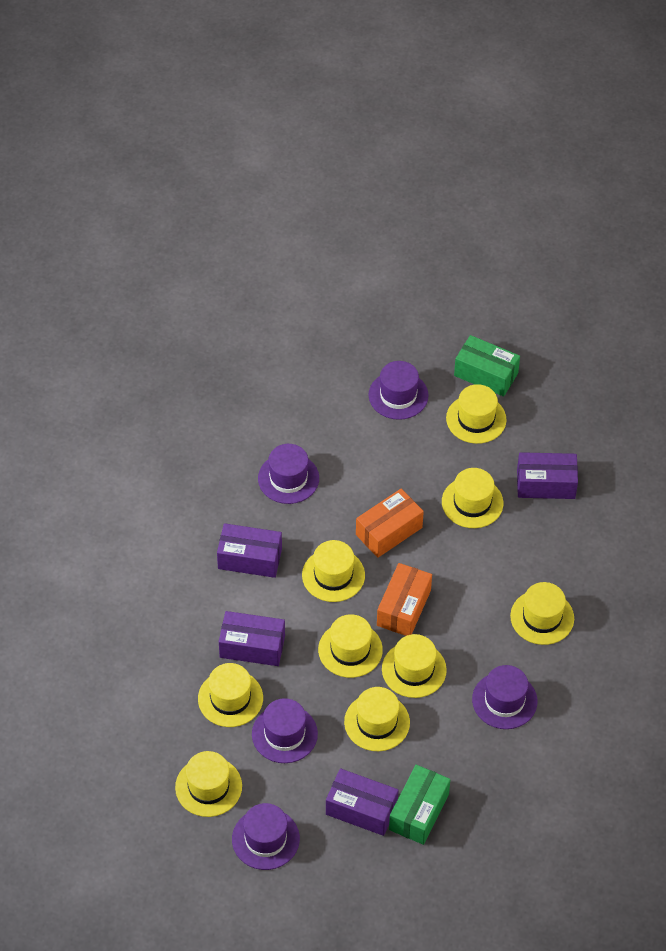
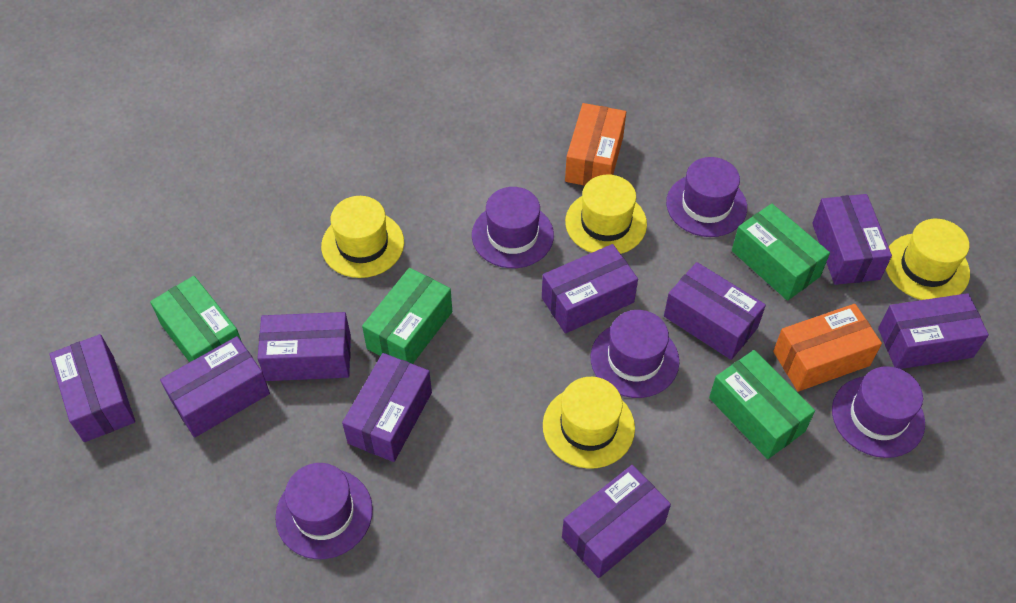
green box: 2 -> 4
purple box: 4 -> 9
yellow hat: 9 -> 4

